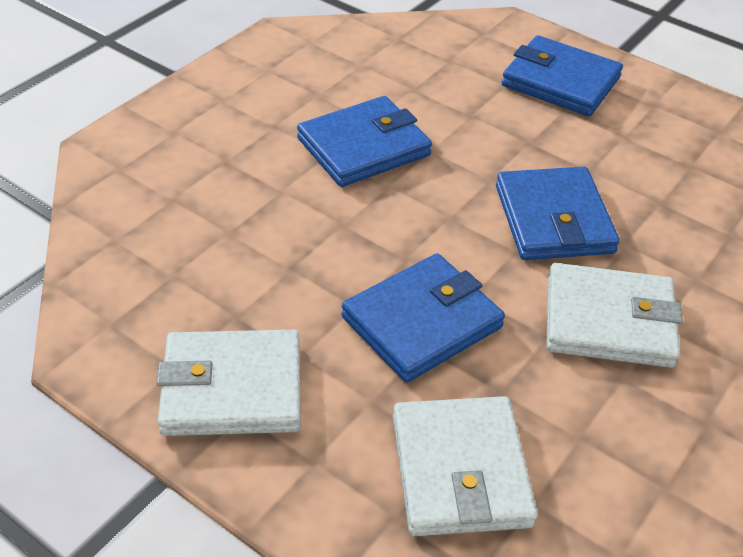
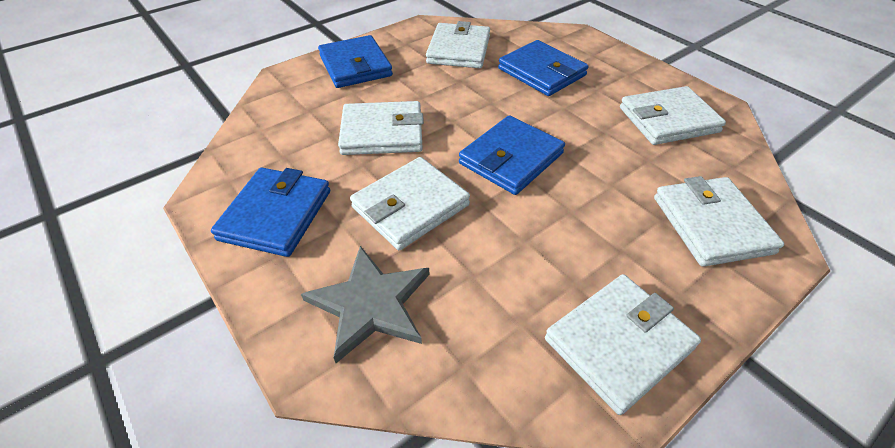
grey star: 0 -> 1
white wallet: 3 -> 6

